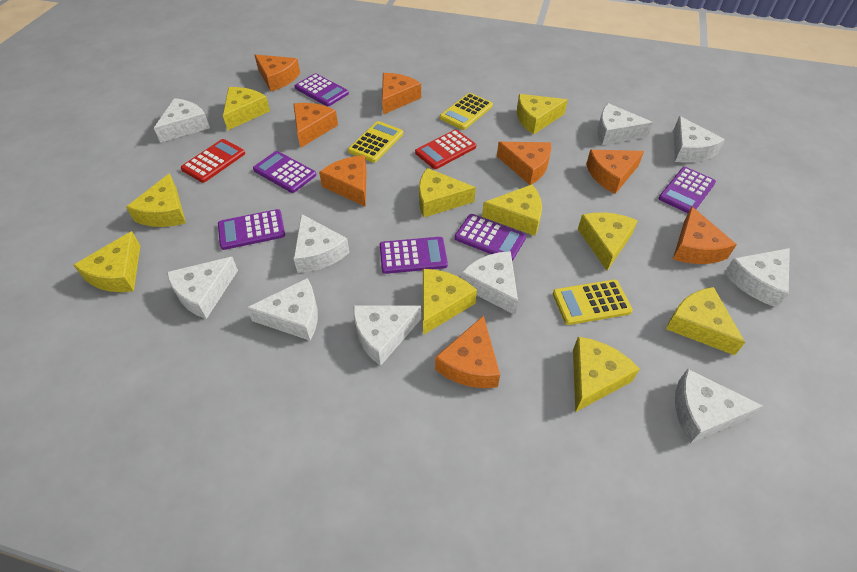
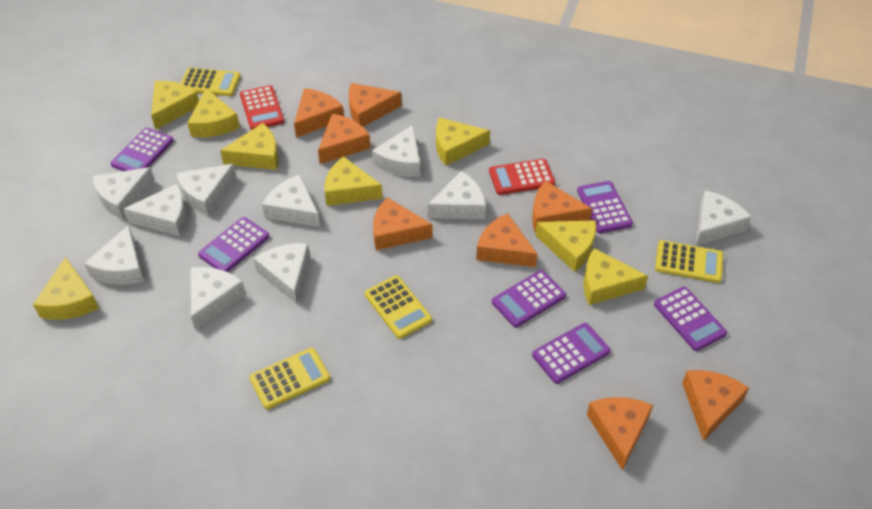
yellow calculator: 3 -> 4
yellow cheese: 10 -> 8

